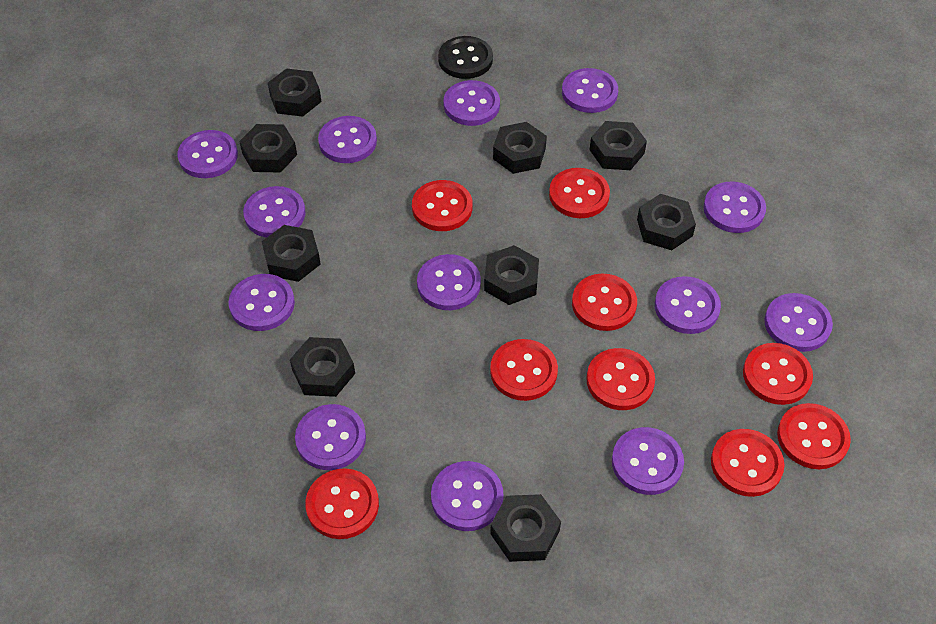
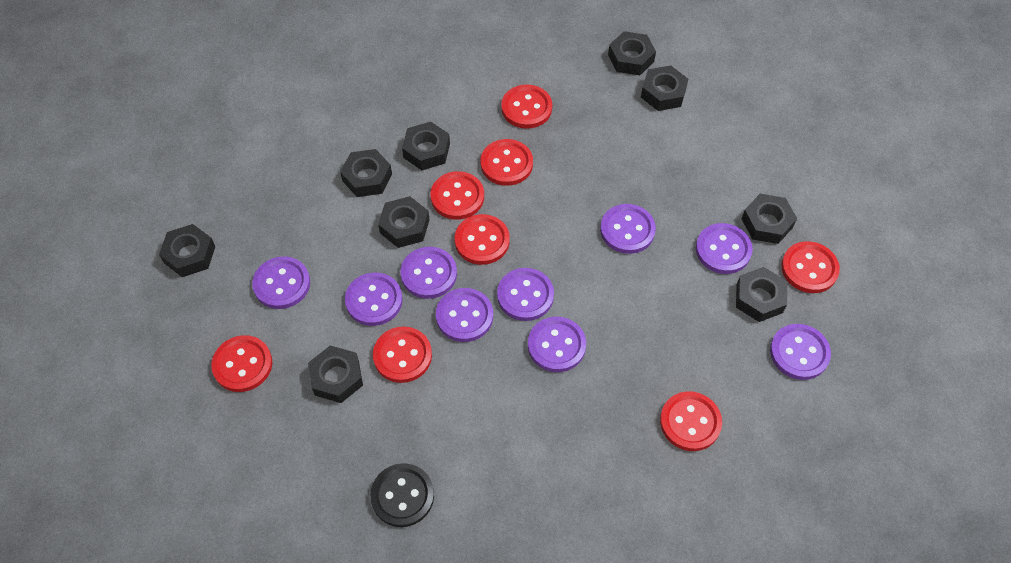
purple button: 13 -> 9
red button: 9 -> 8

